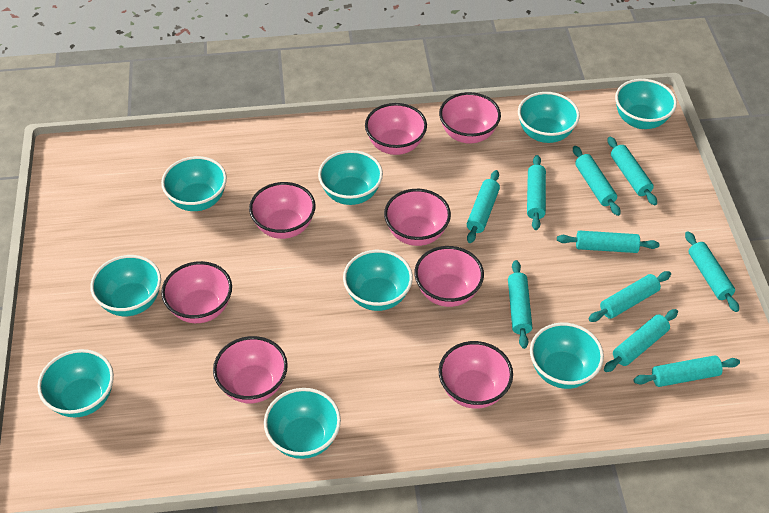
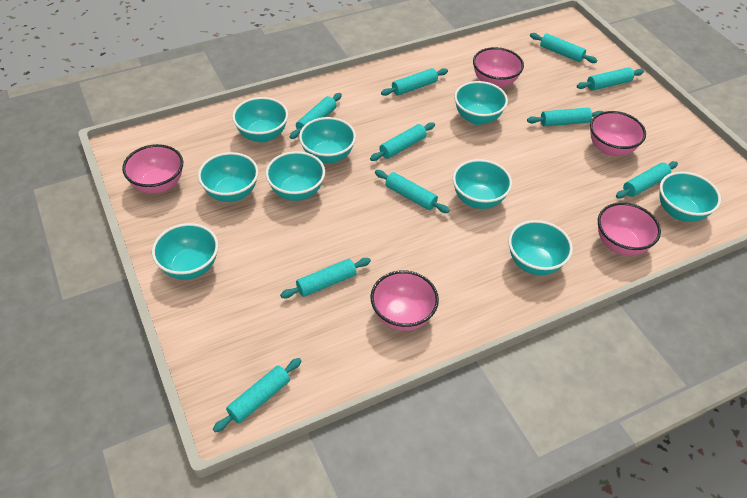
pink bowl: 8 -> 5

